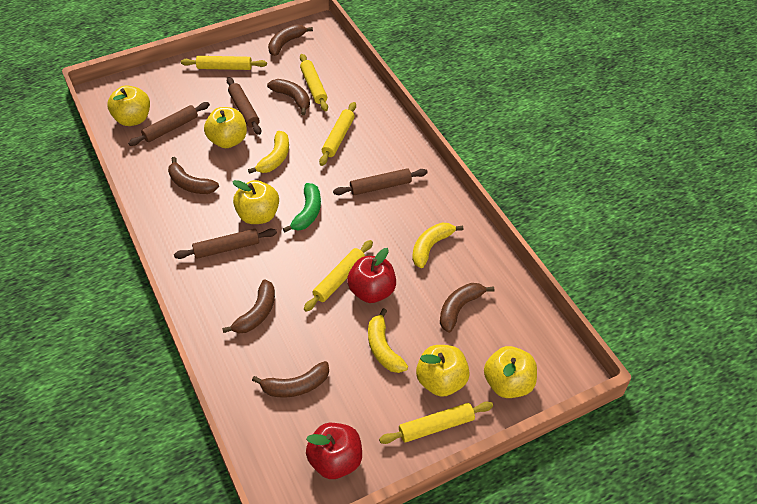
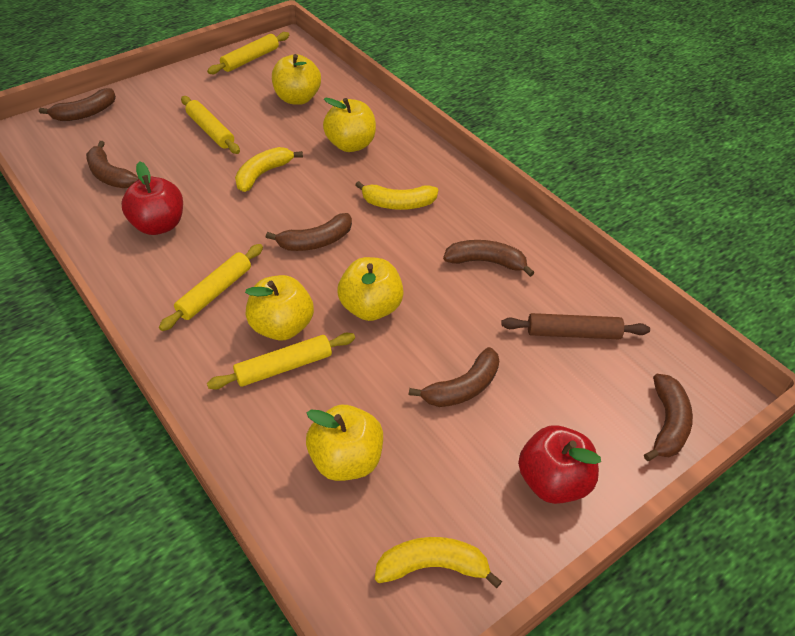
brown rolling pin: 4 -> 1
green banana: 1 -> 0
yellow rolling pin: 5 -> 4

